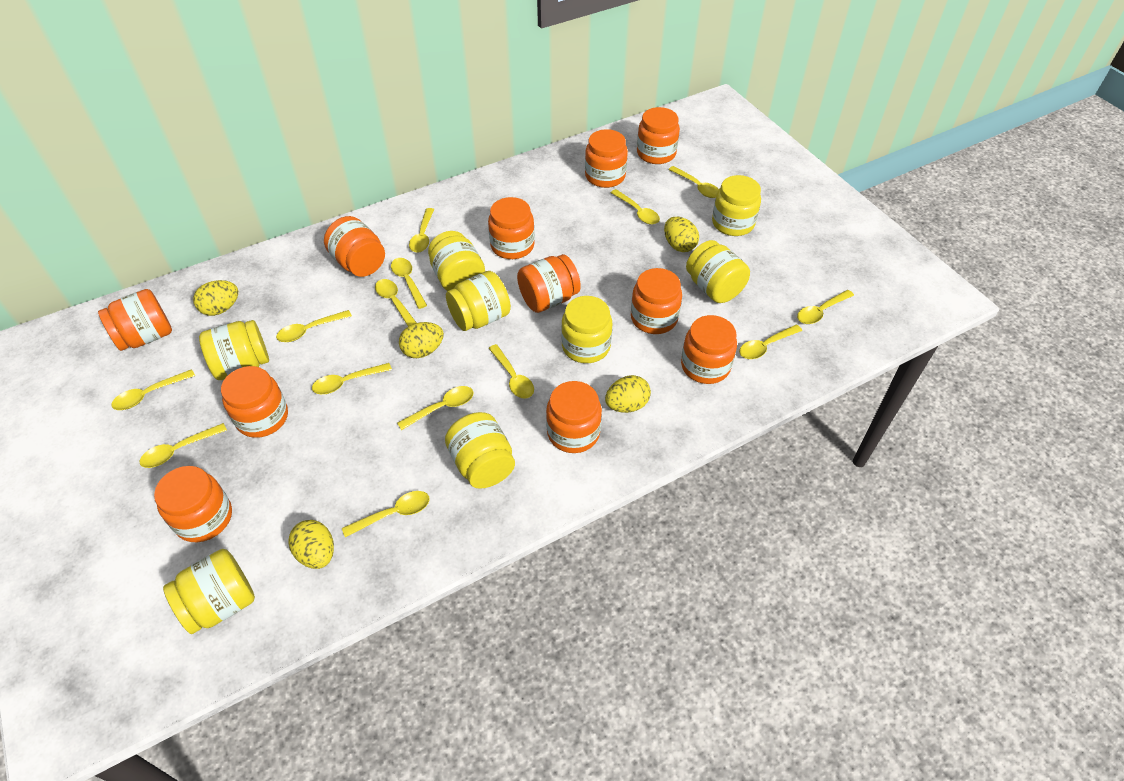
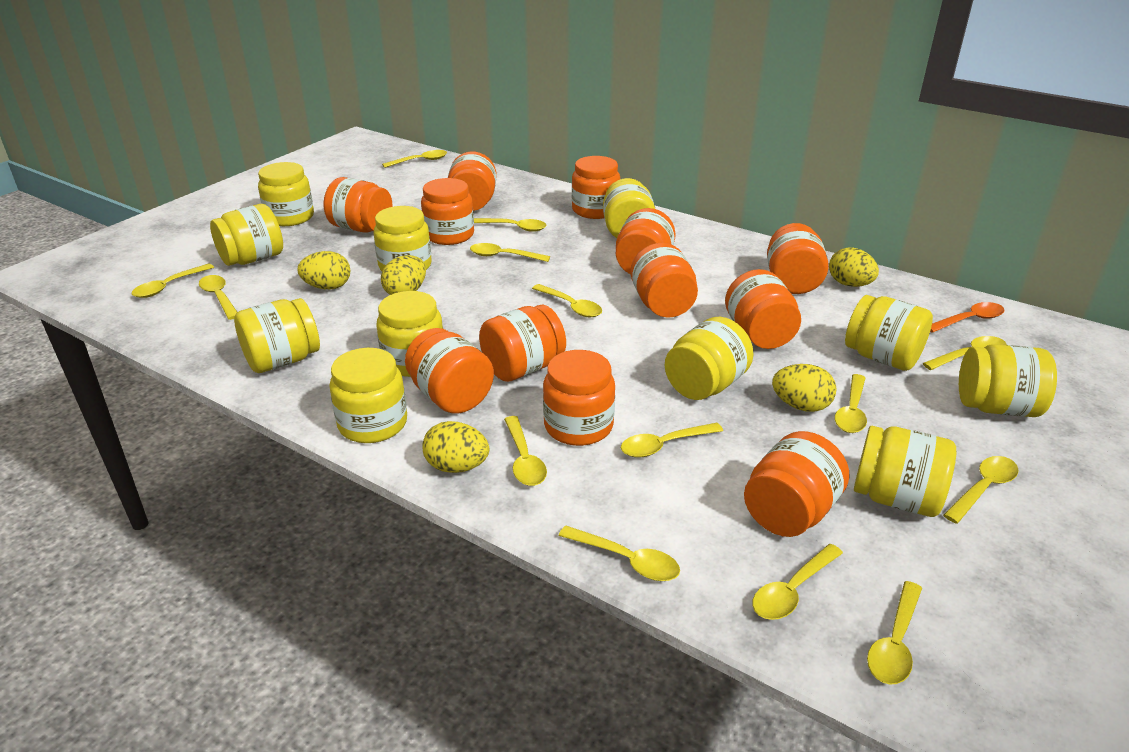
orange jar: 11 -> 12
orange spoon: 0 -> 1
yellow jar: 8 -> 11

